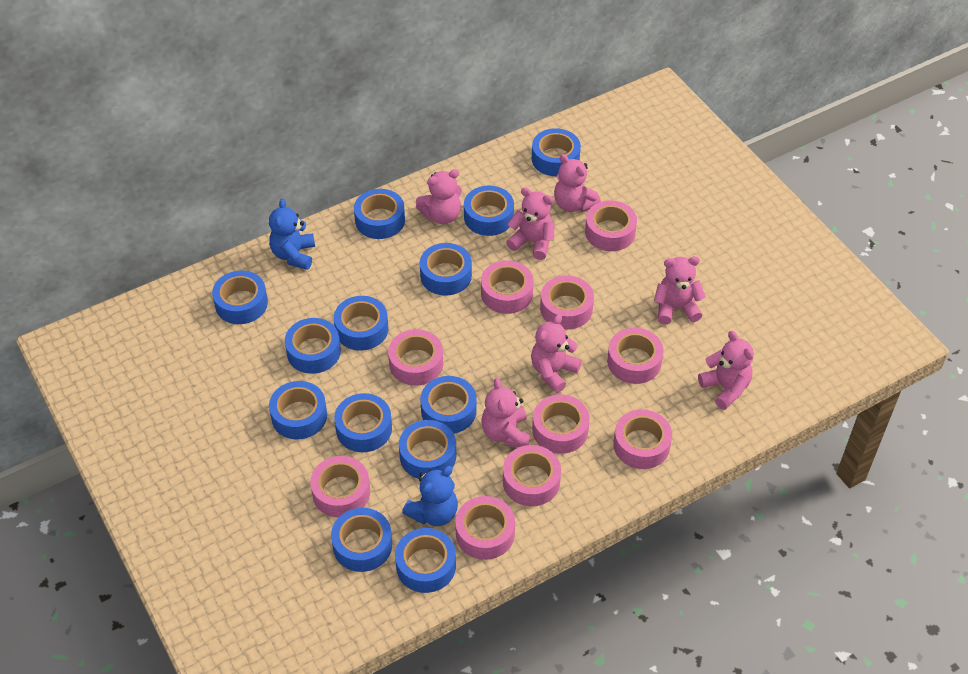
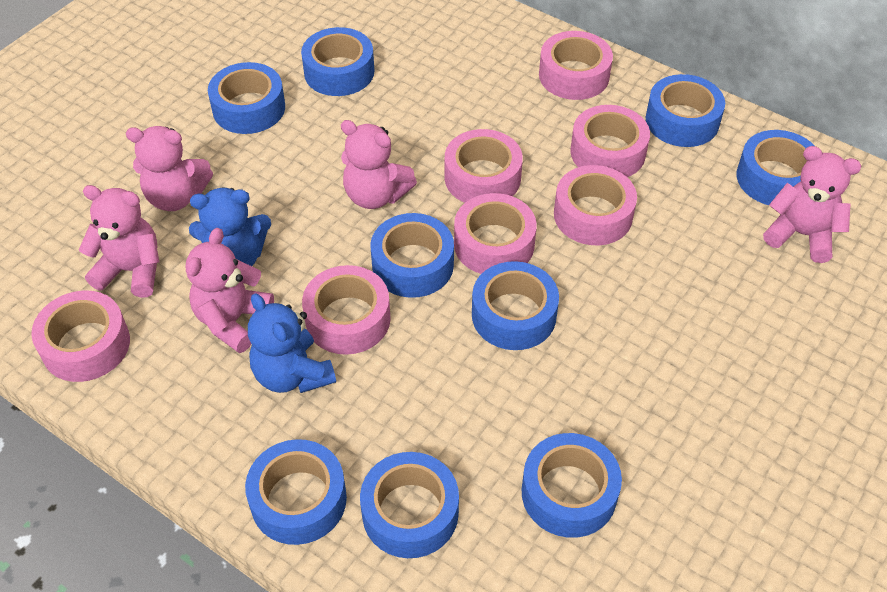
blue tape: 13 -> 9
pink tape: 10 -> 7
pink teddy bear: 7 -> 5

